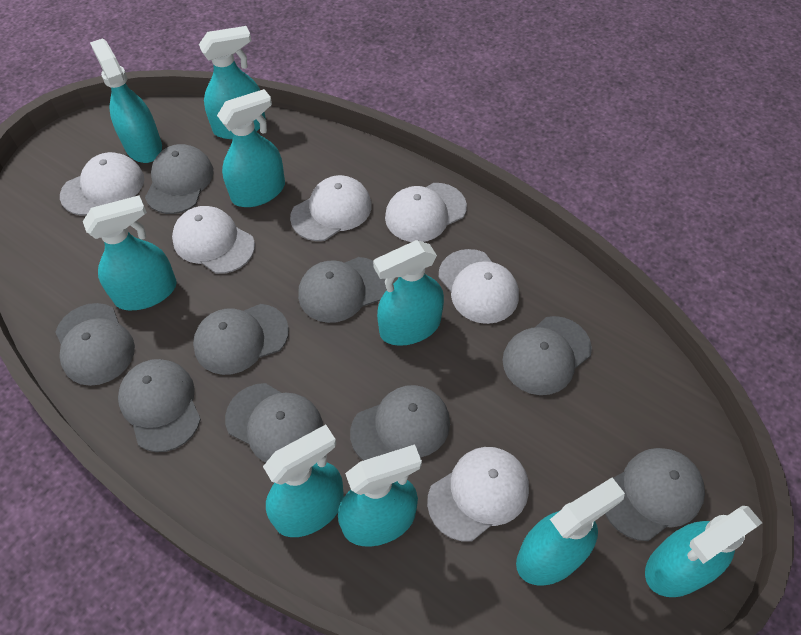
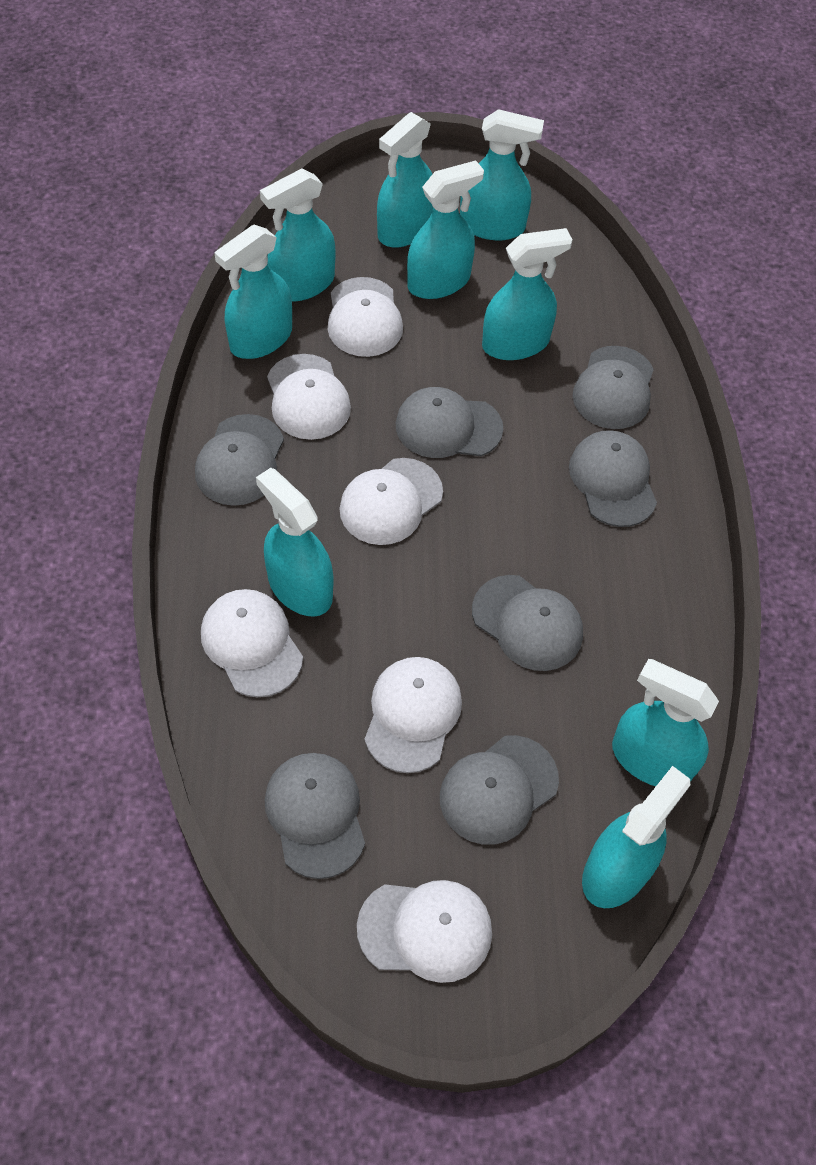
grey cap: 9 -> 7

